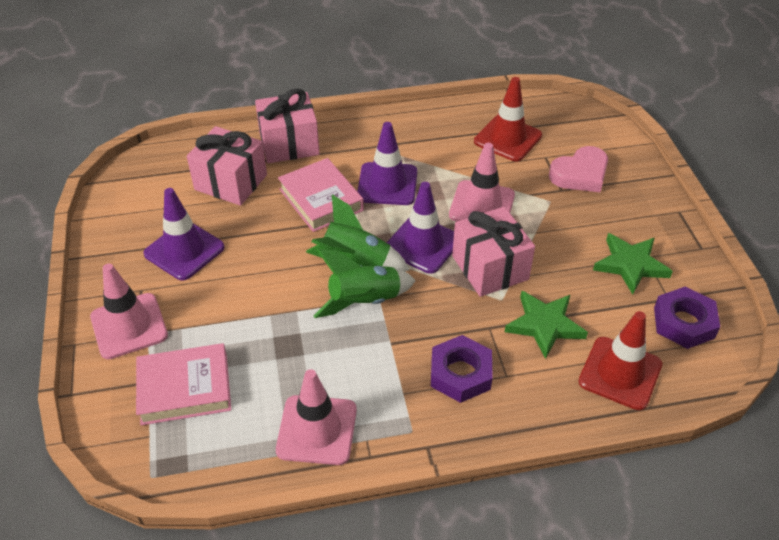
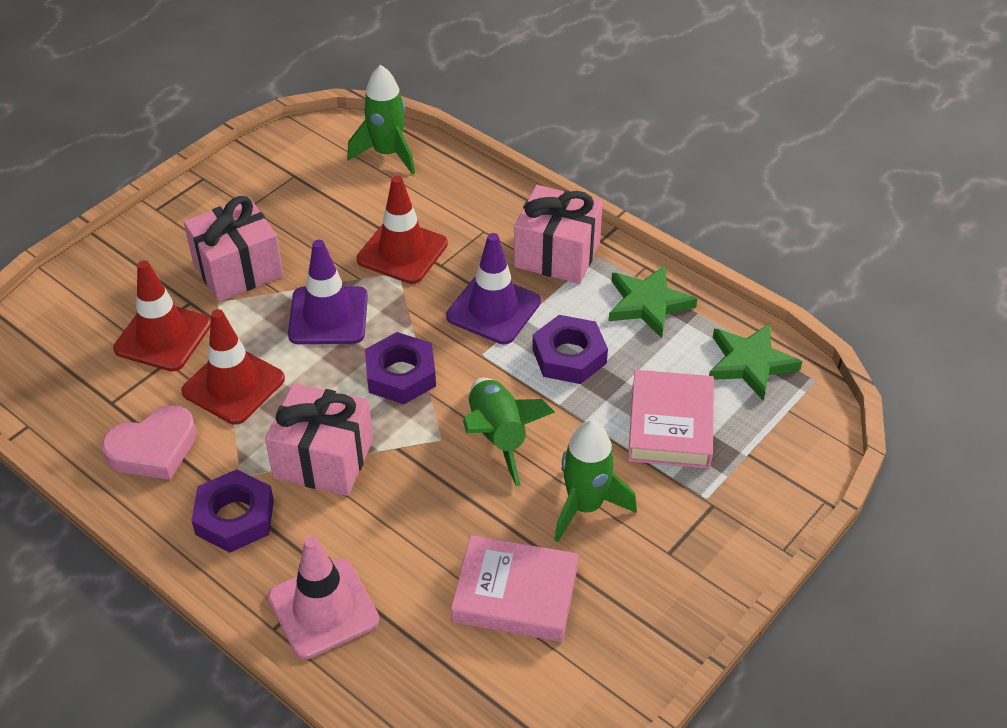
green rocket: 2 -> 3
pink traffic cone: 3 -> 1
purple nut: 2 -> 3
purple traffic cone: 3 -> 2
red traffic cone: 2 -> 3

